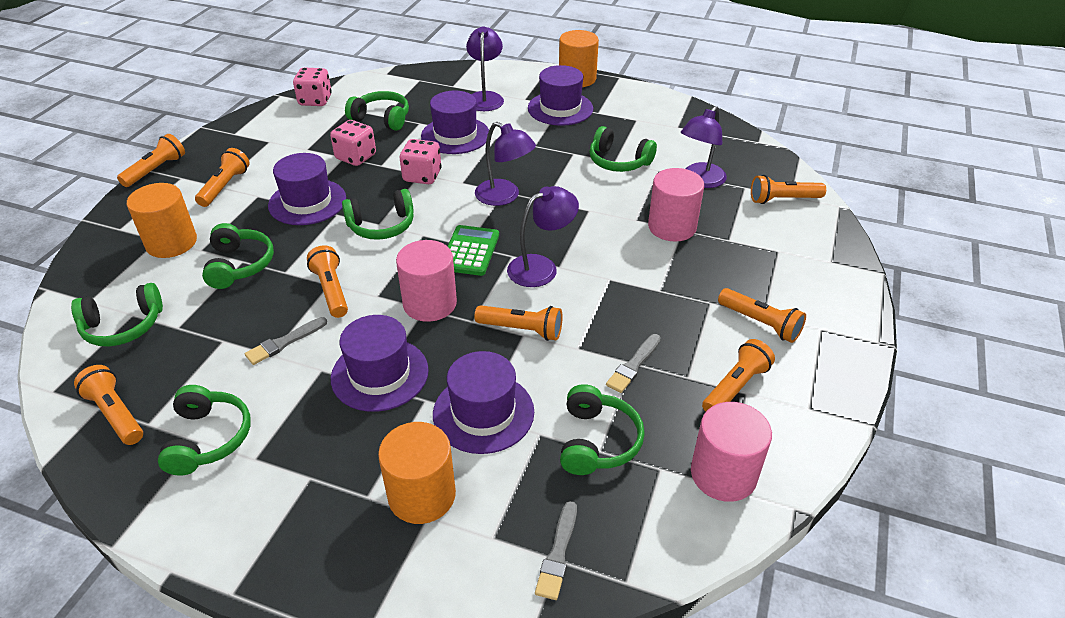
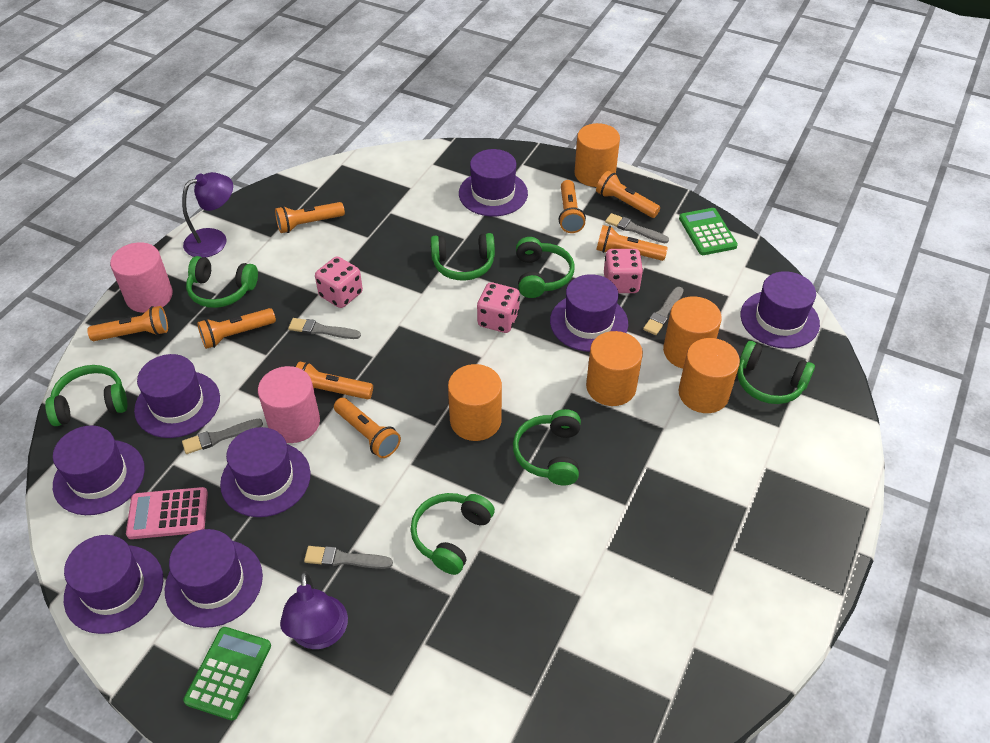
green calculator: 1 -> 2
grey brush: 3 -> 5
orange cylinder: 3 -> 5
pink calculator: 0 -> 1
pink cylinder: 3 -> 2
purple hat: 5 -> 8
purple lamp: 4 -> 2

